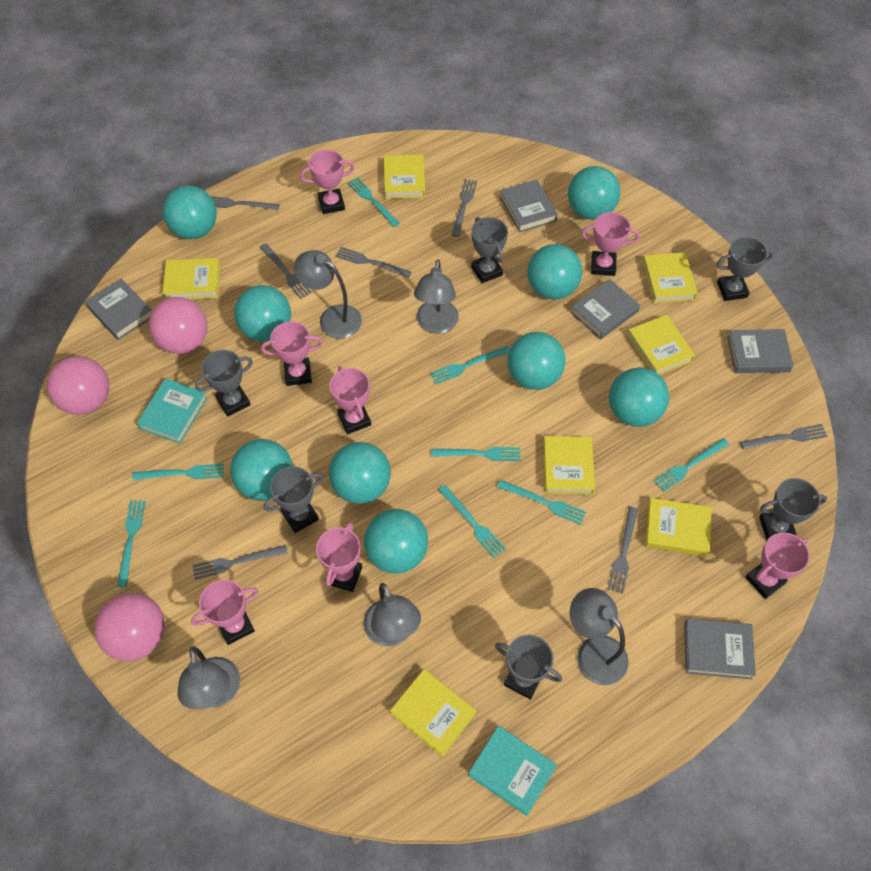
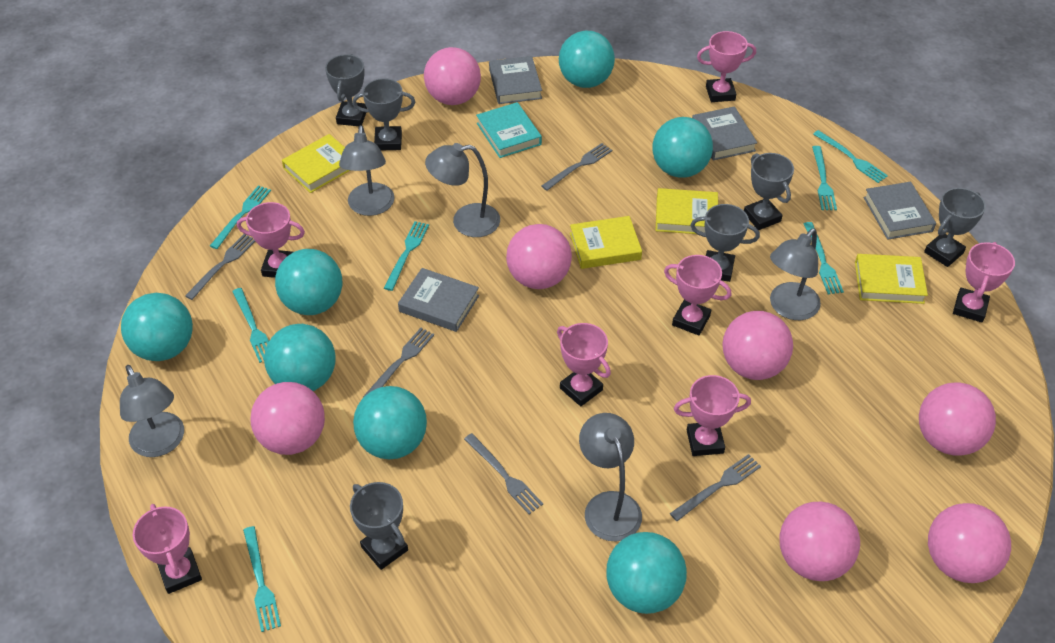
grey book: 5 -> 4
grey fork: 7 -> 5
pink ball: 3 -> 7
turquoise ball: 9 -> 7
turquoise book: 2 -> 1
turquoise fork: 8 -> 7
yellow book: 7 -> 4

